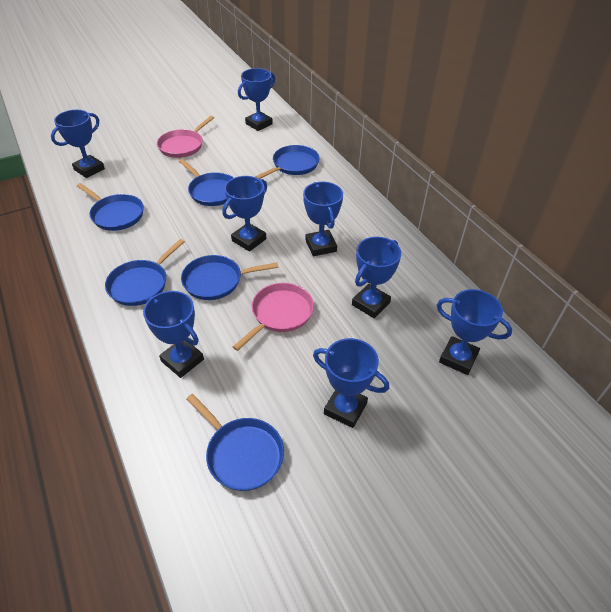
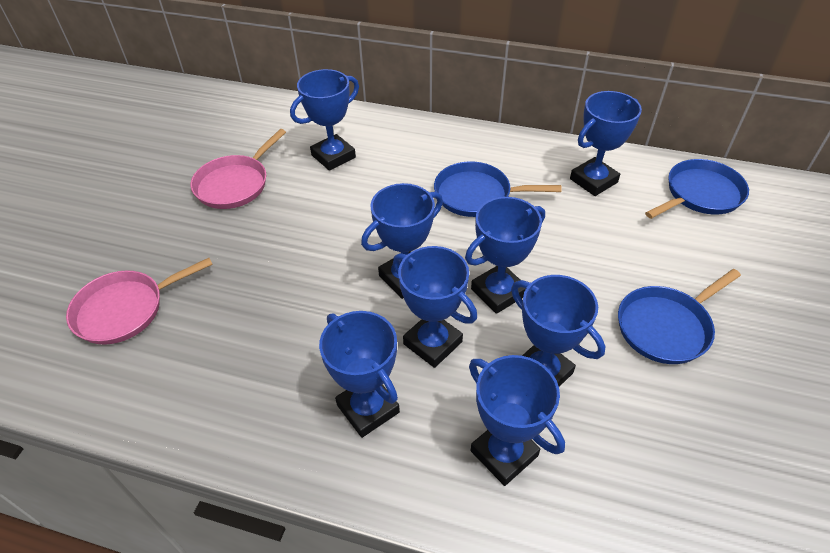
blue pan: 6 -> 3

